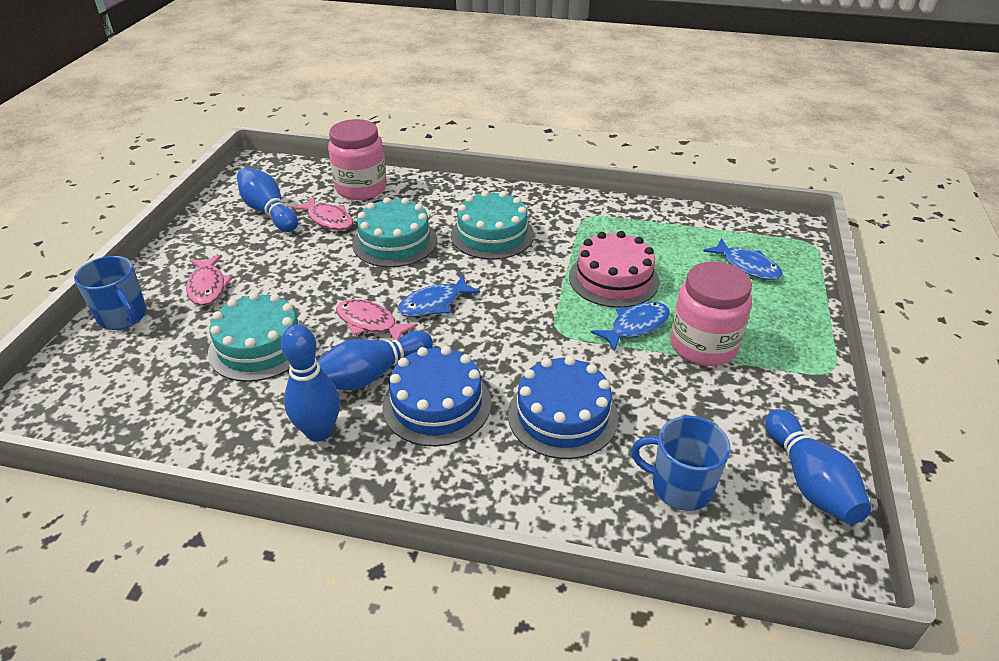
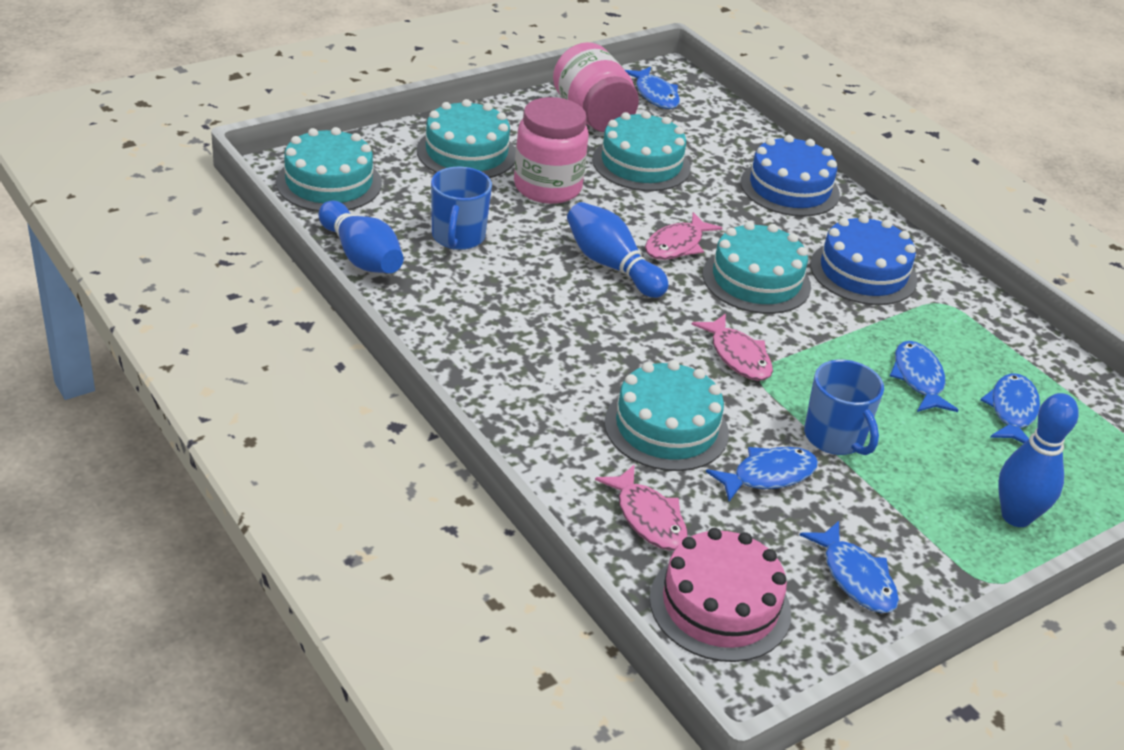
blue bowling pin: 4 -> 3
blue fish: 3 -> 5
turquoise cake: 3 -> 5

